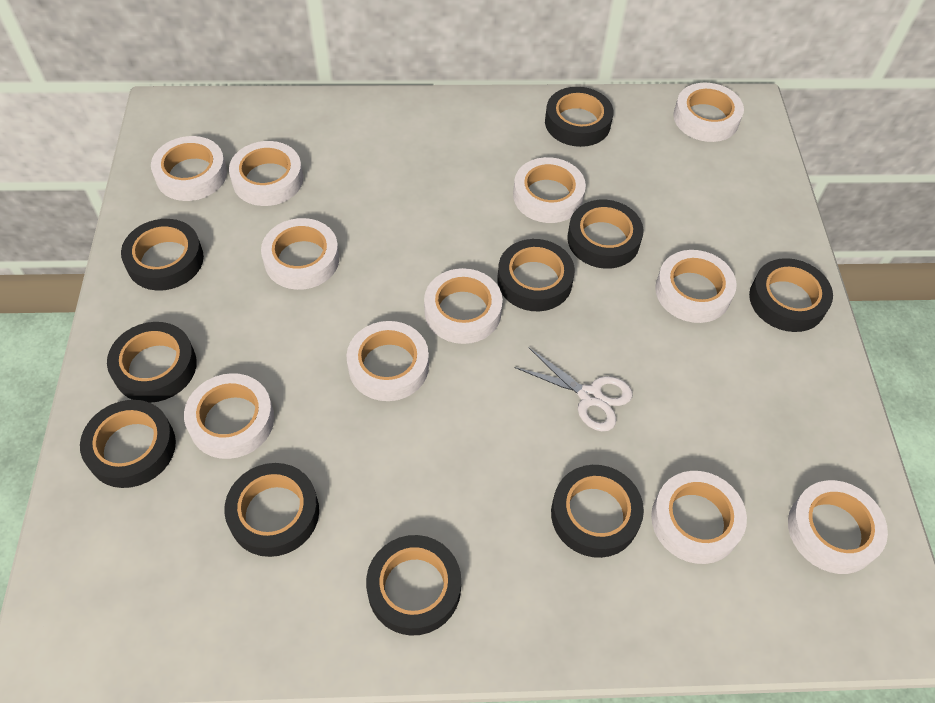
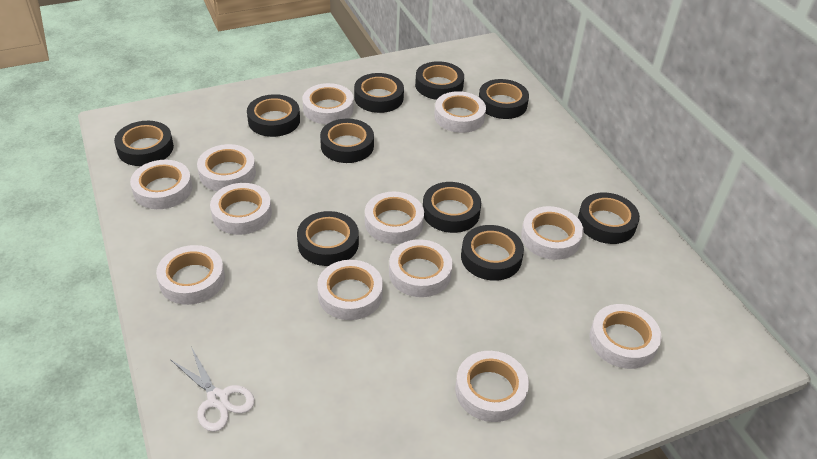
white tape: 11 -> 12

